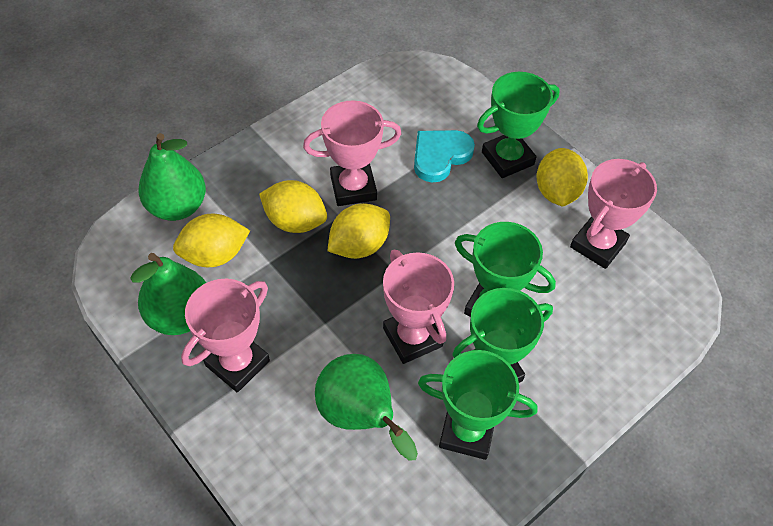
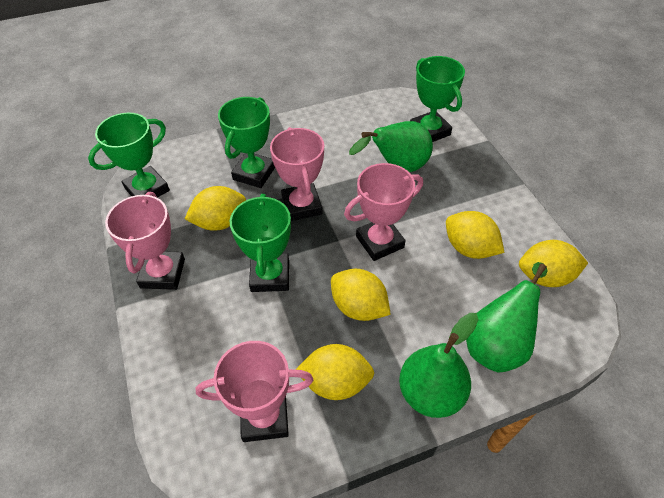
turquoise heart: 1 -> 0
yellow lemon: 4 -> 5

